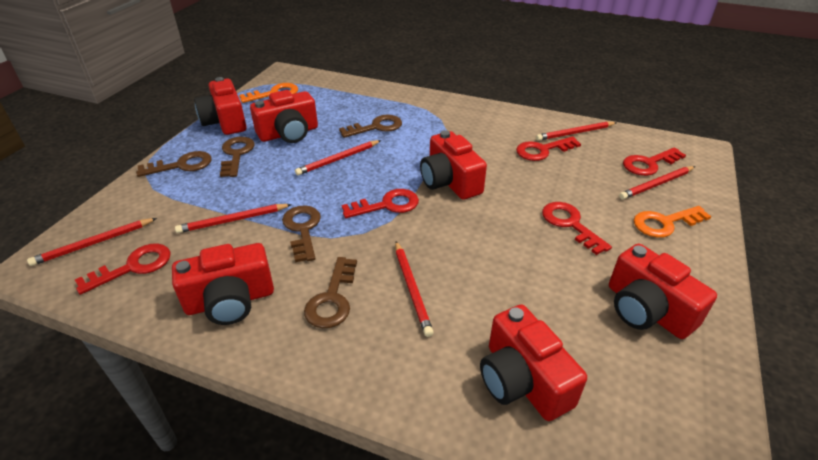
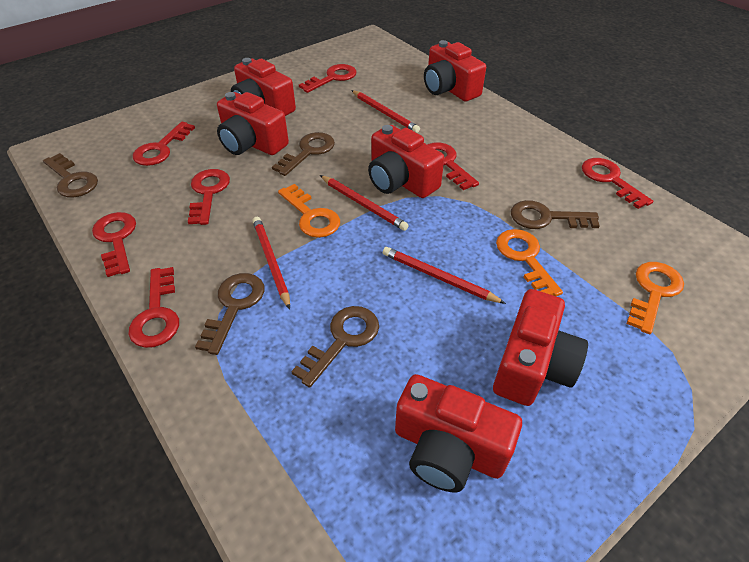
orange key: 2 -> 3
red key: 5 -> 7
red pencil: 6 -> 4

